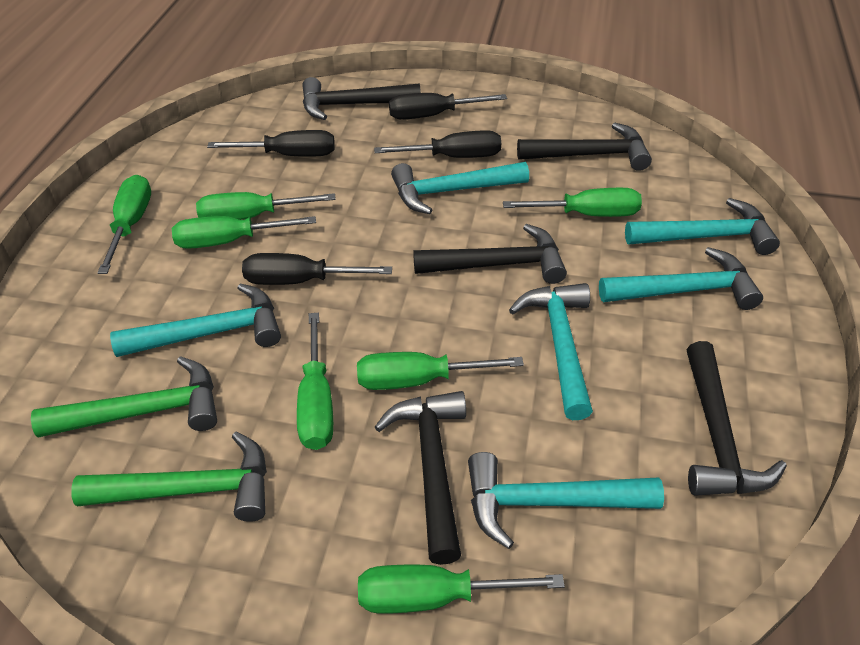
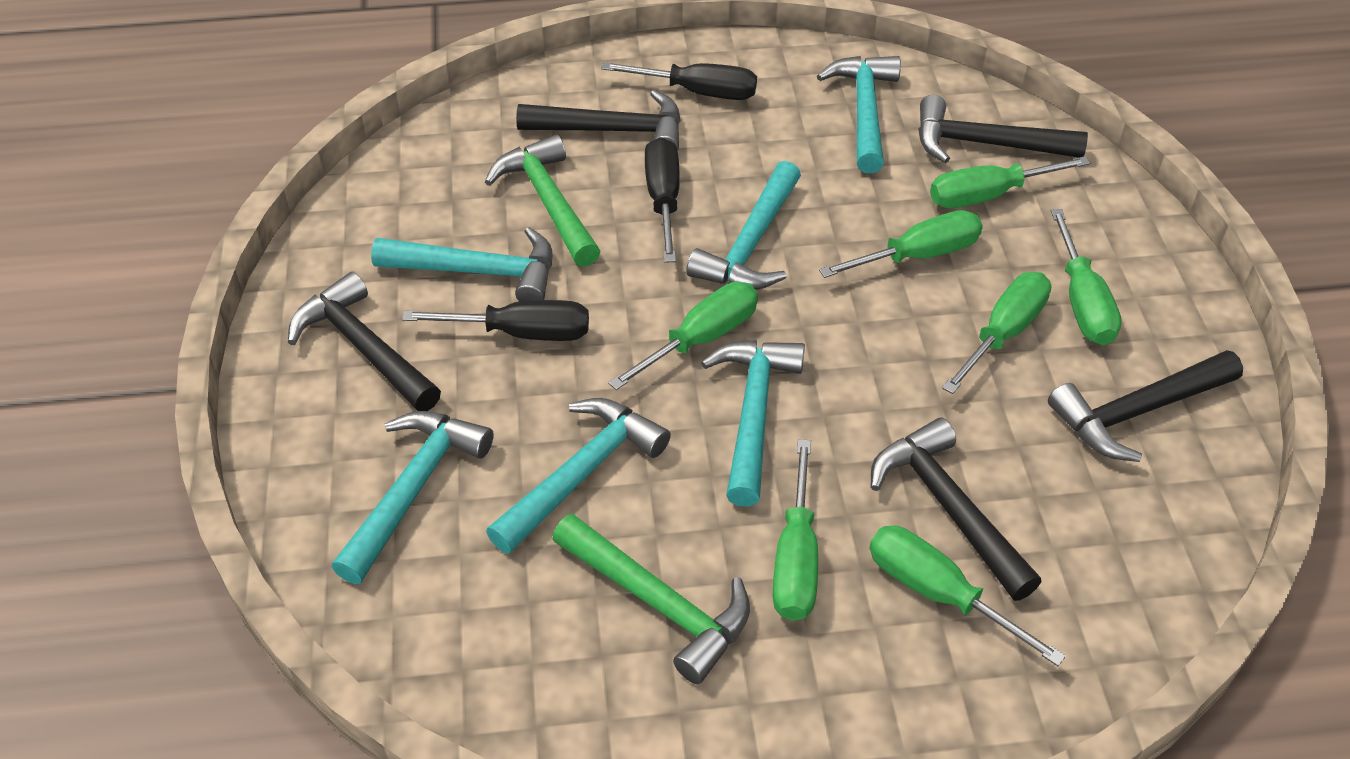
black screwdriver: 4 -> 3

